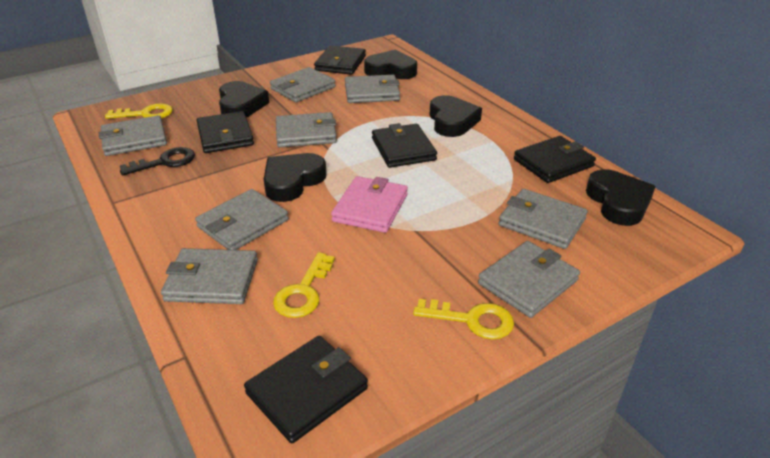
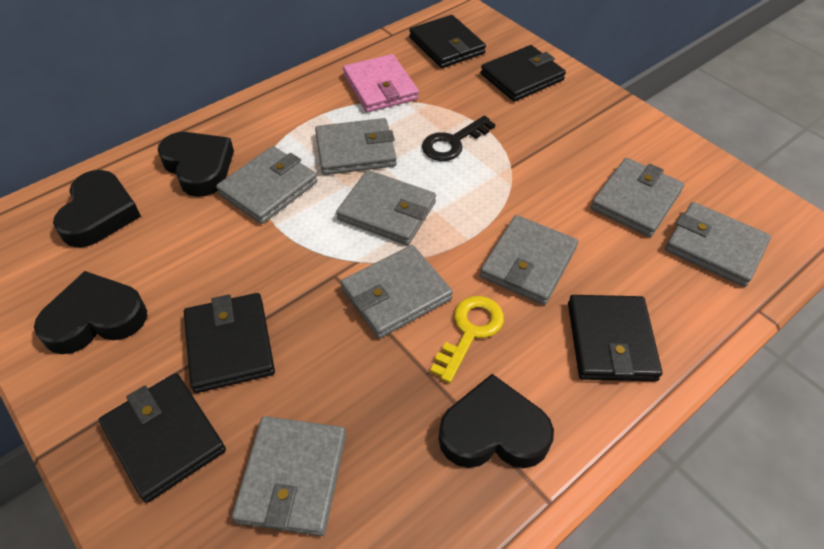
black heart: 5 -> 4
yellow key: 3 -> 1

